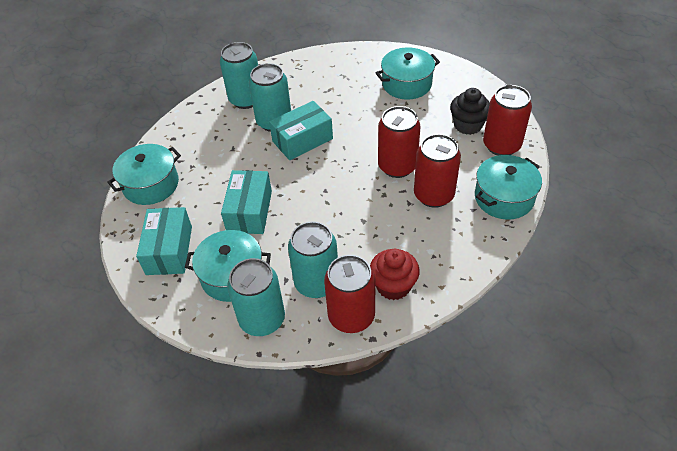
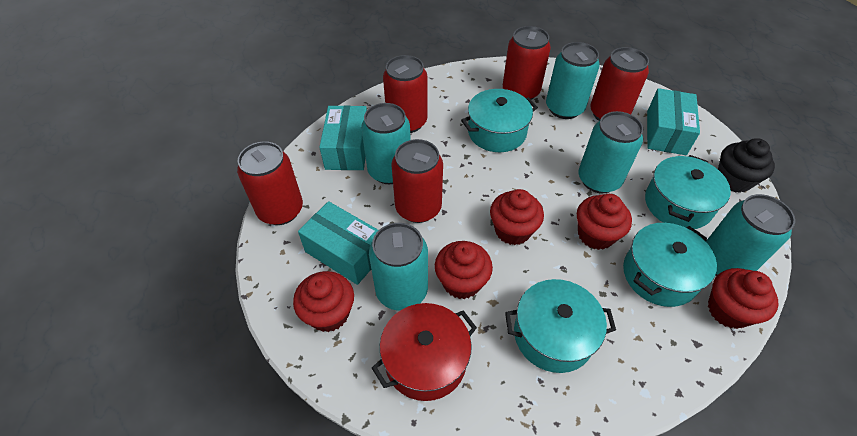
red can: 4 -> 5
red cupcake: 1 -> 5
red pot: 0 -> 1
turquoise can: 4 -> 5

